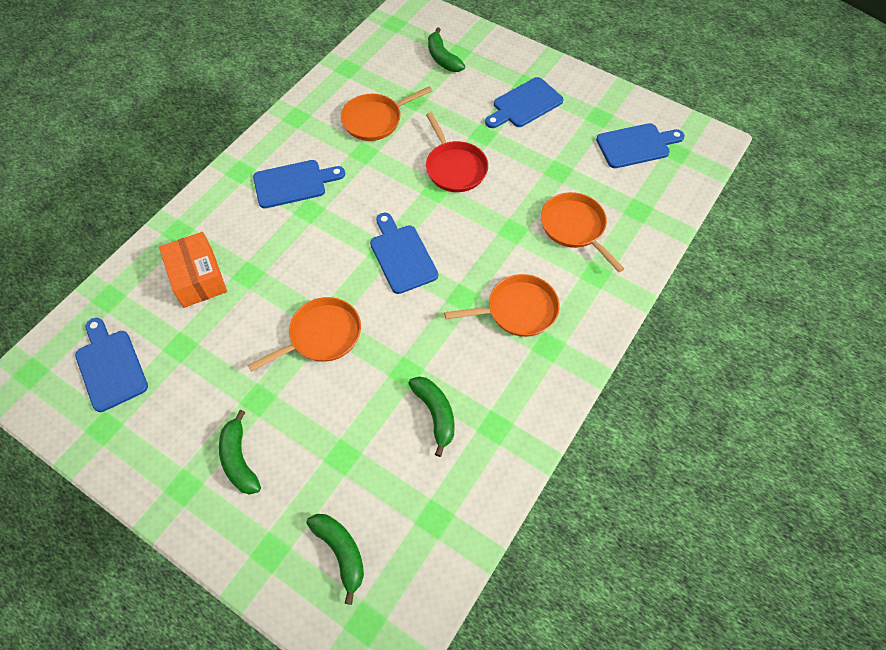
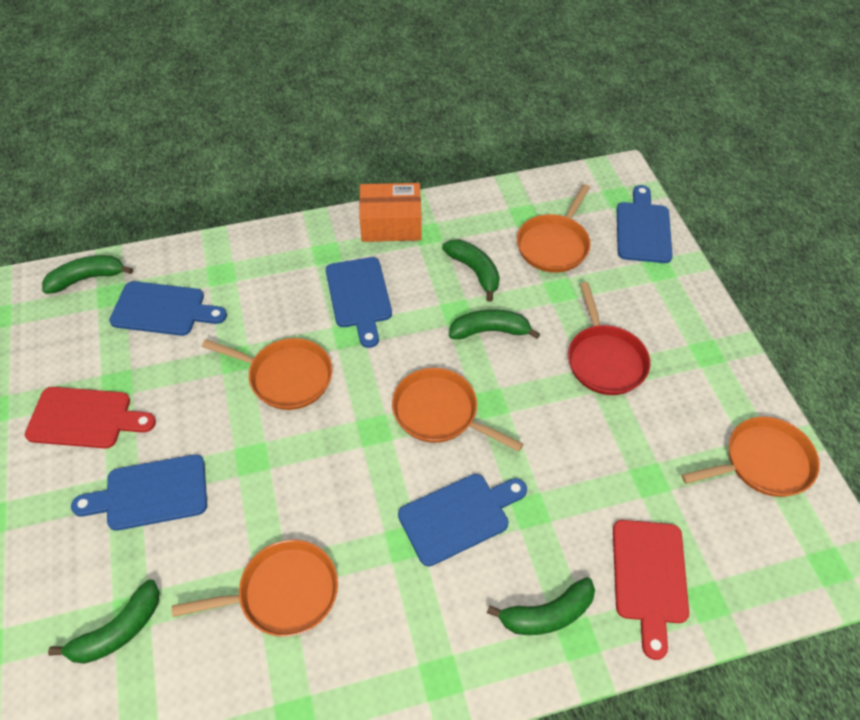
green banana: 4 -> 5
orange pan: 4 -> 5
red cutting board: 0 -> 2

